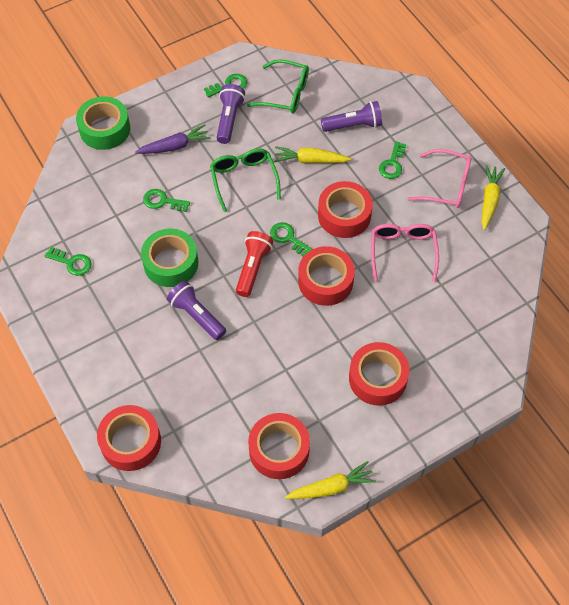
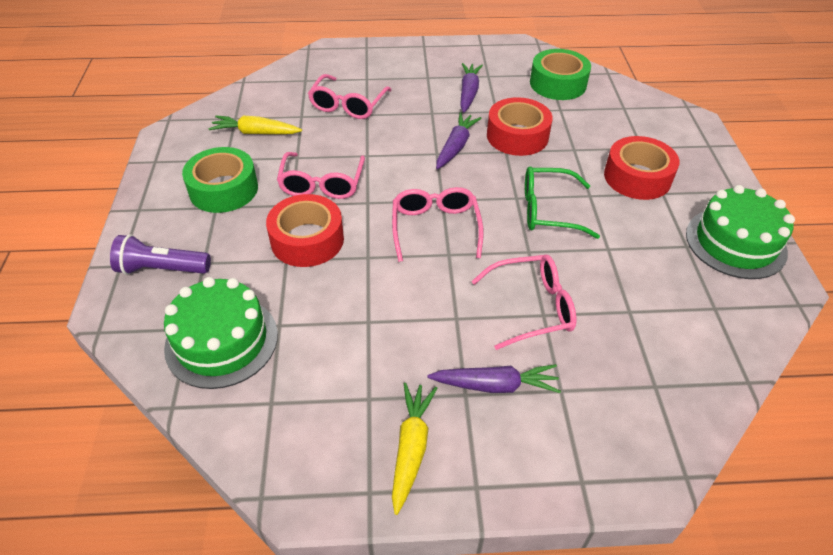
green cake: 0 -> 2
green glasses: 2 -> 1
green key: 5 -> 0
pink glasses: 2 -> 4
purple carrot: 1 -> 3
purple flashlight: 3 -> 1
red flashlight: 1 -> 0
red tape: 5 -> 3
yellow carrot: 3 -> 2

